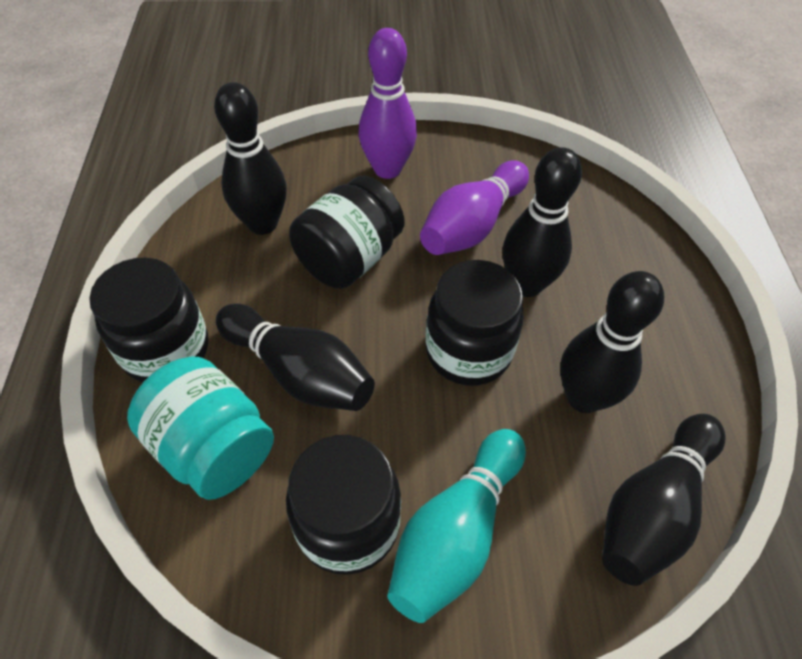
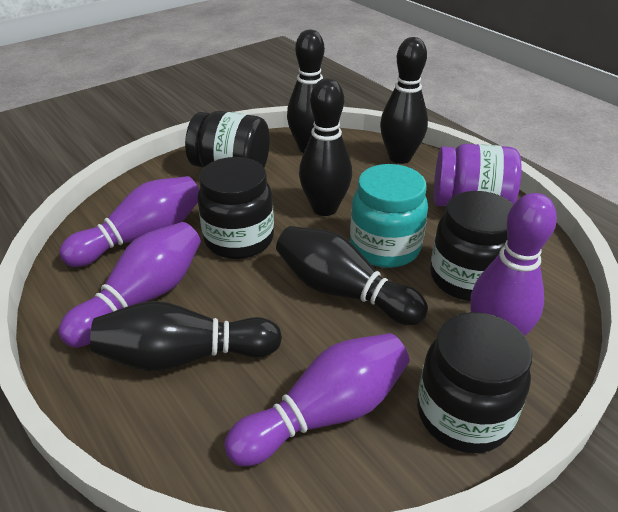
purple bowling pin: 2 -> 4
purple jar: 0 -> 1
turquoise bowling pin: 1 -> 0

